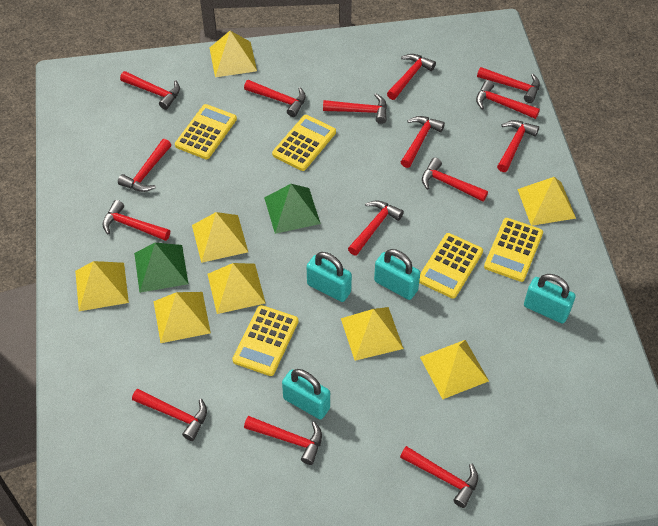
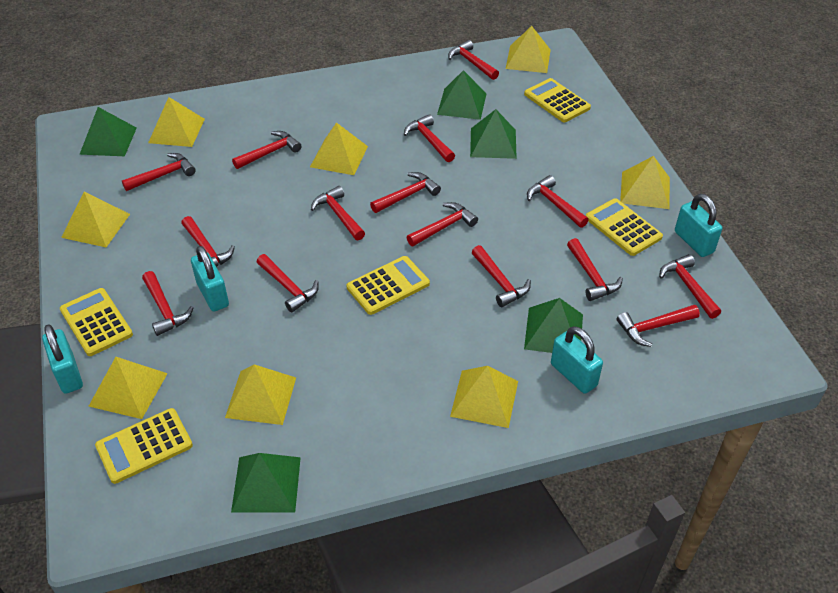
green pyramid: 2 -> 5

